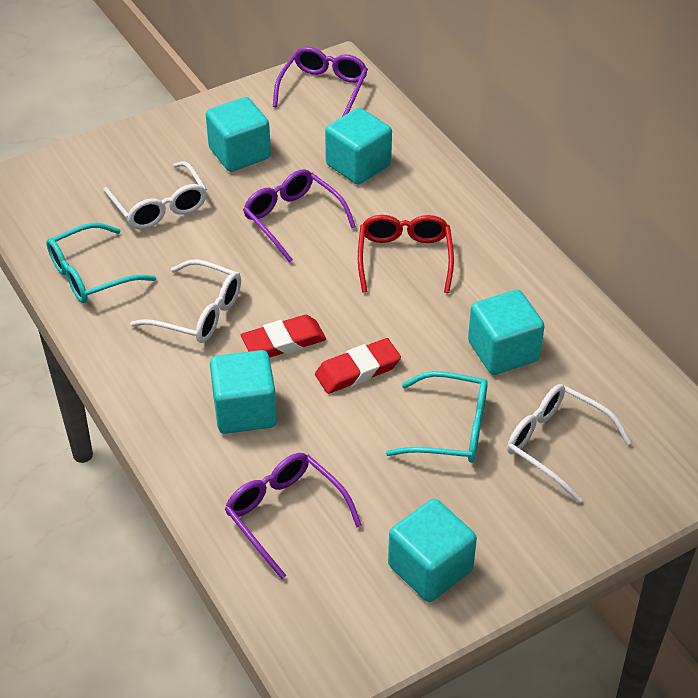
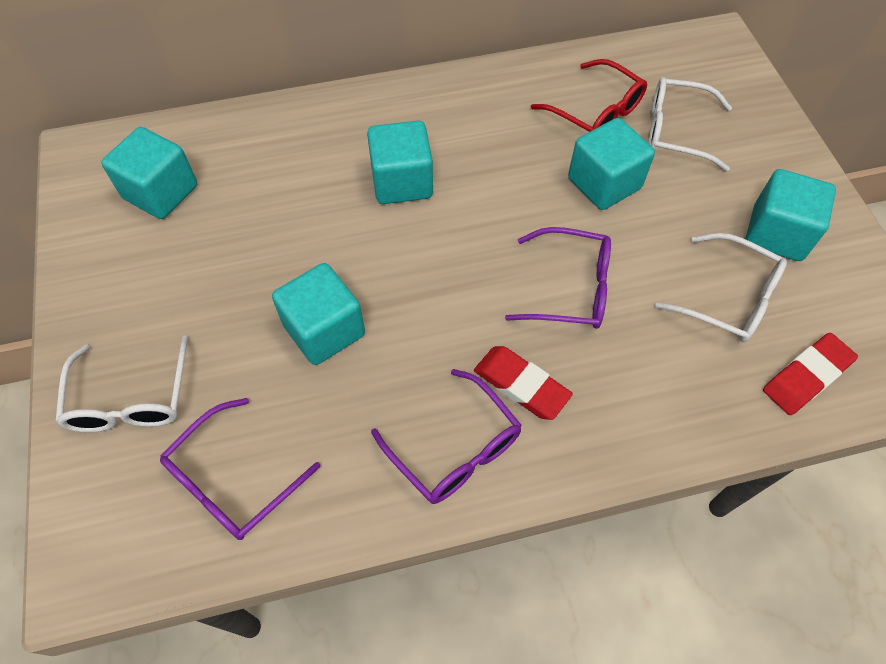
turquoise glasses: 2 -> 0

